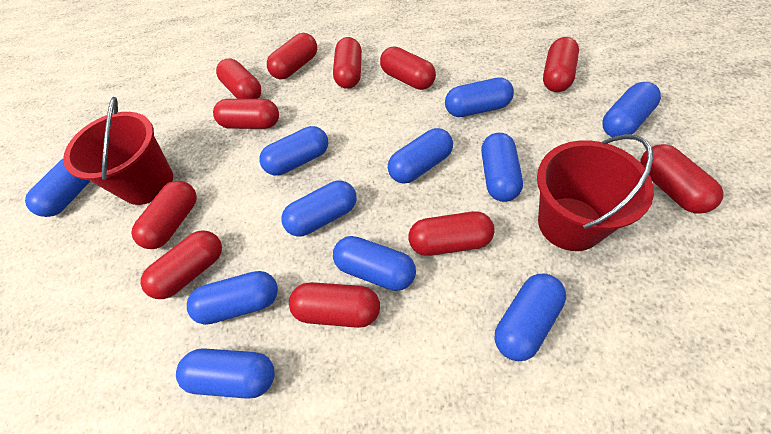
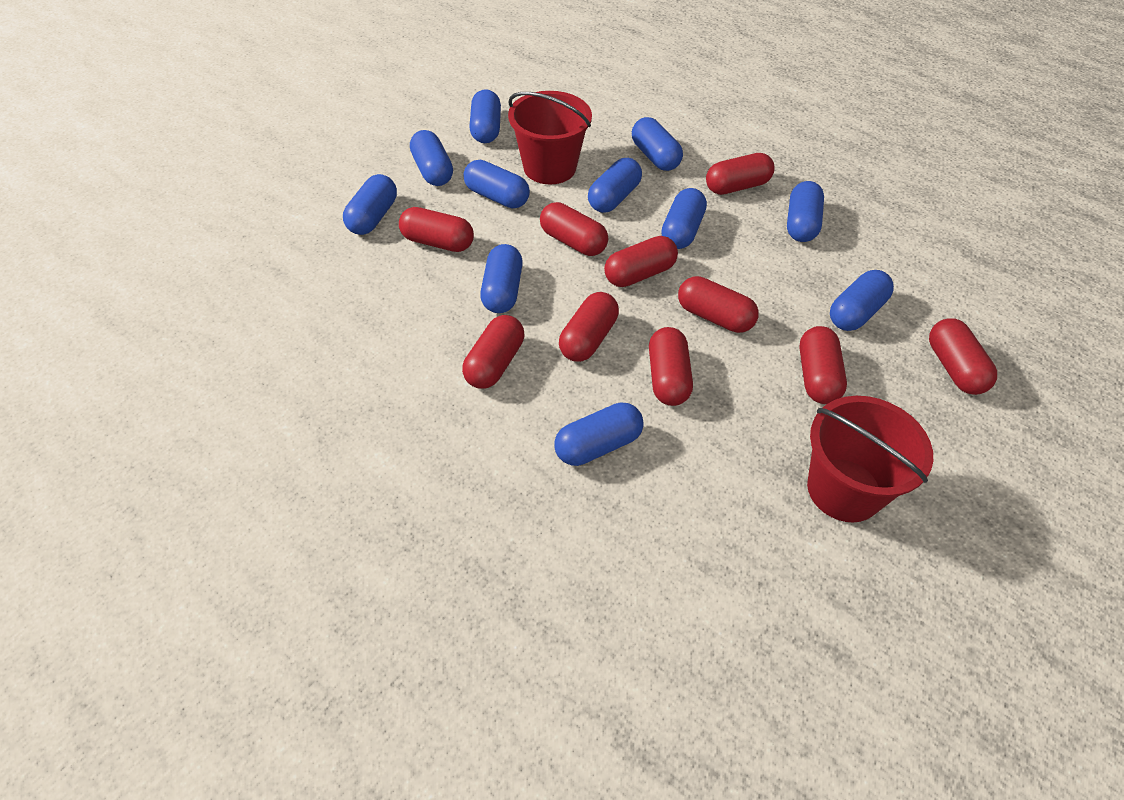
red capsule: 11 -> 10

